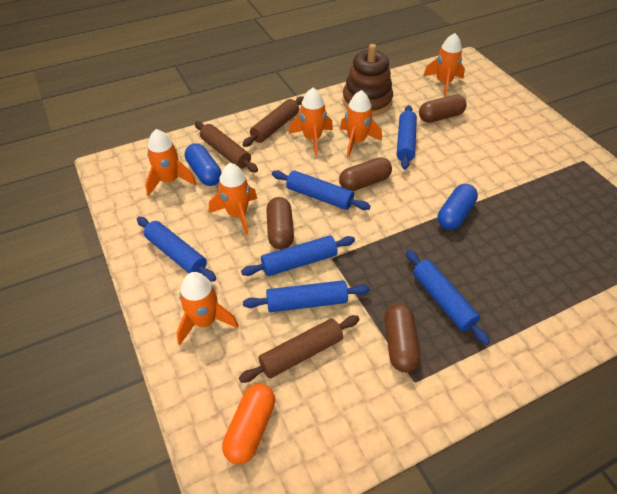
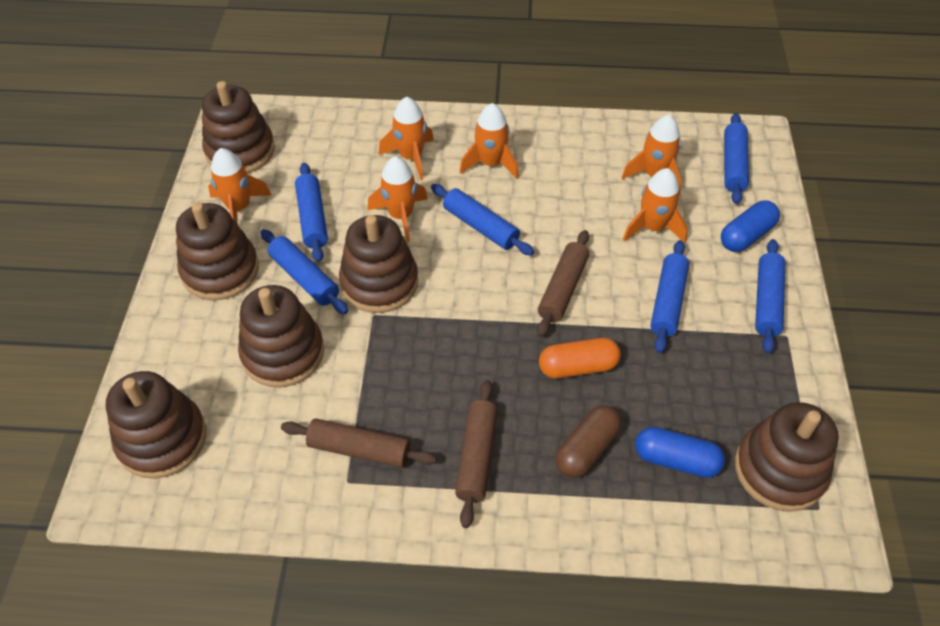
brown capsule: 4 -> 1
brown stacking toy: 1 -> 6

